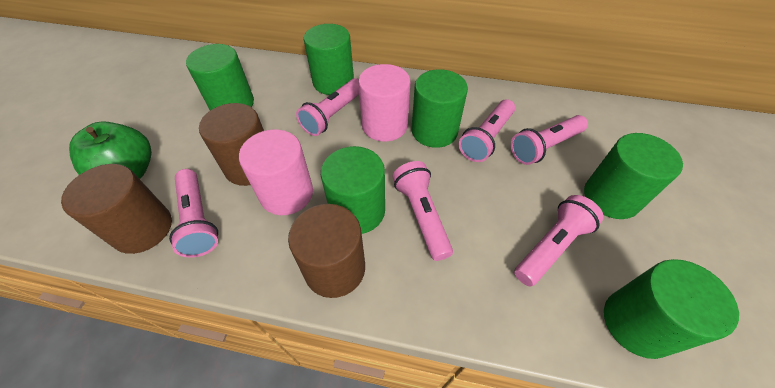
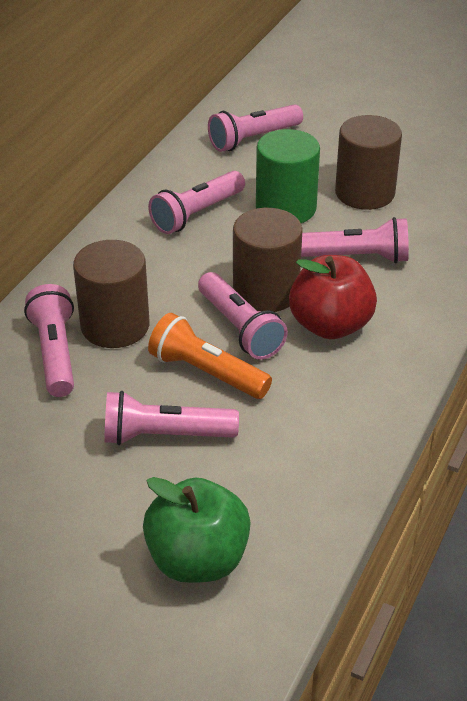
green cylinder: 6 -> 1
orange flashlight: 0 -> 1
pink cylinder: 2 -> 0
red apple: 0 -> 1

